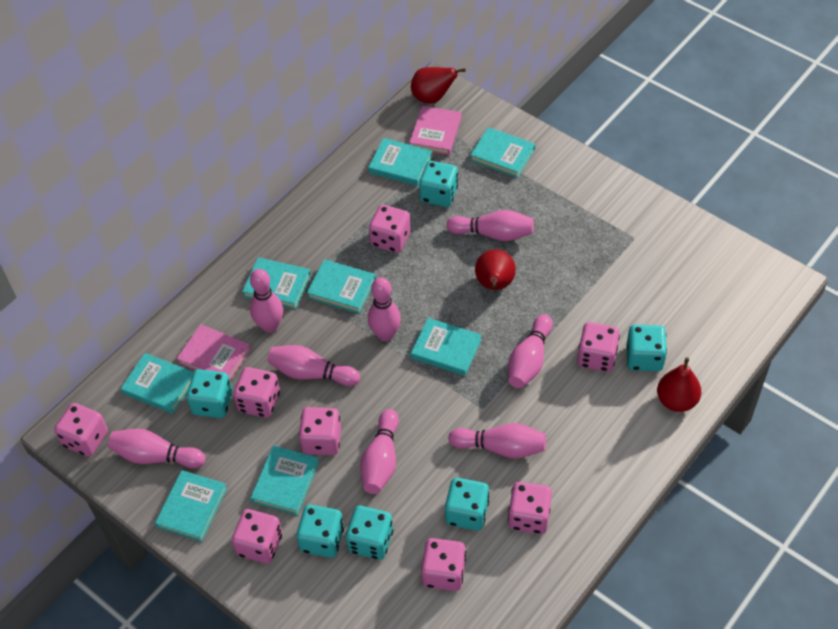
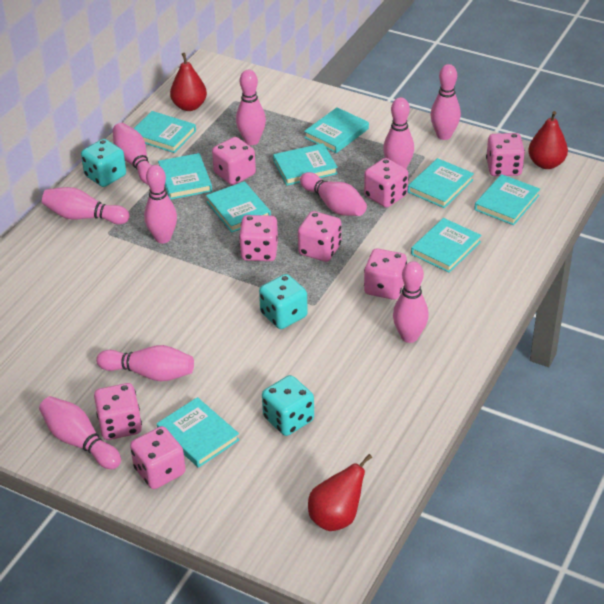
pink book: 2 -> 0
pink bowling pin: 8 -> 10
turquoise book: 8 -> 9
turquoise dice: 6 -> 3

